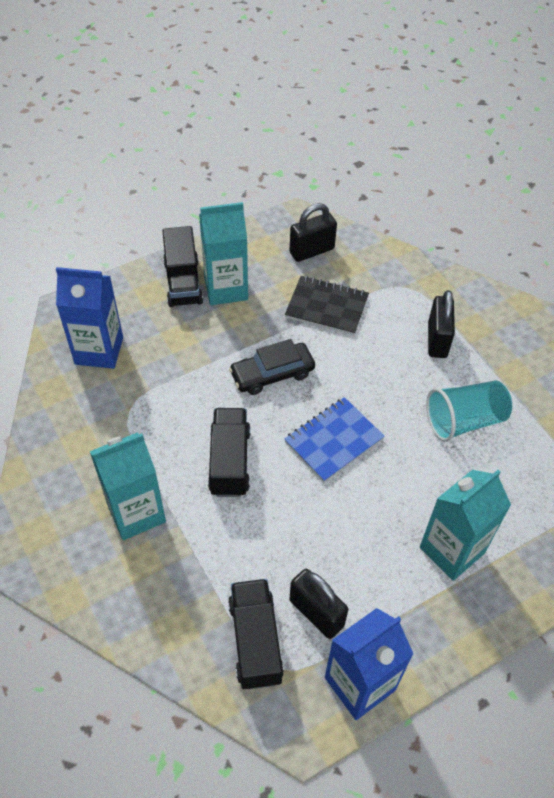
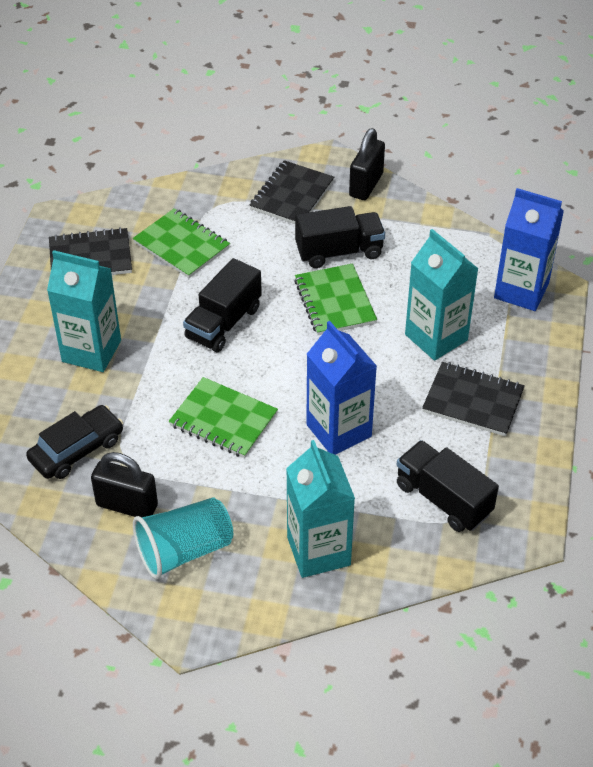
black notebook: 1 -> 3
black padlock: 3 -> 2
blue notebook: 1 -> 0
green notebook: 0 -> 3

